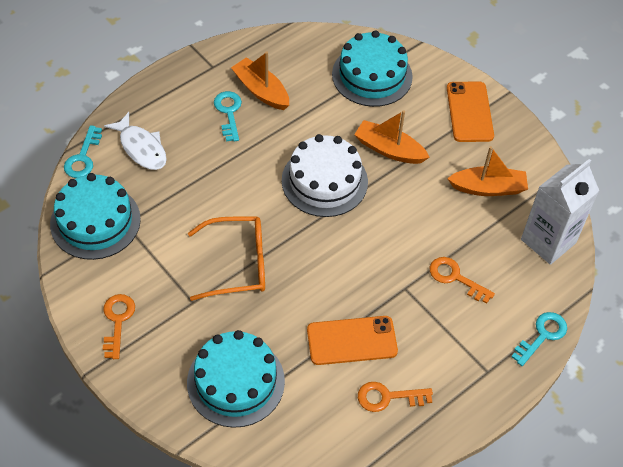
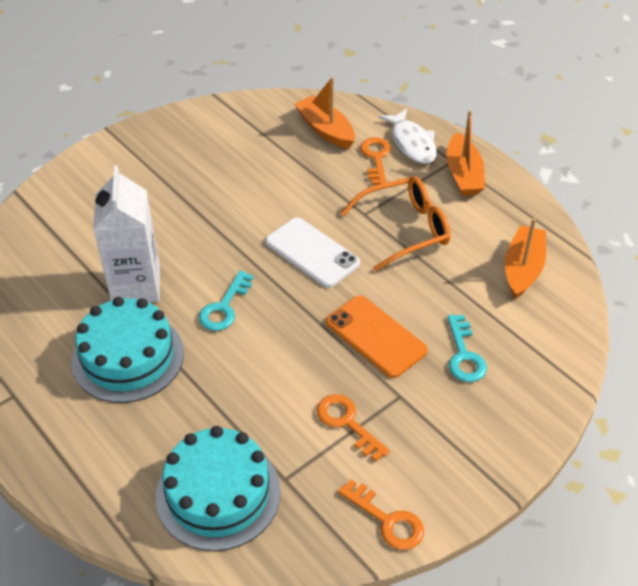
orange phone: 2 -> 1
turquoise cake: 3 -> 2
turquoise key: 3 -> 2
white cake: 1 -> 0
white phone: 0 -> 1

